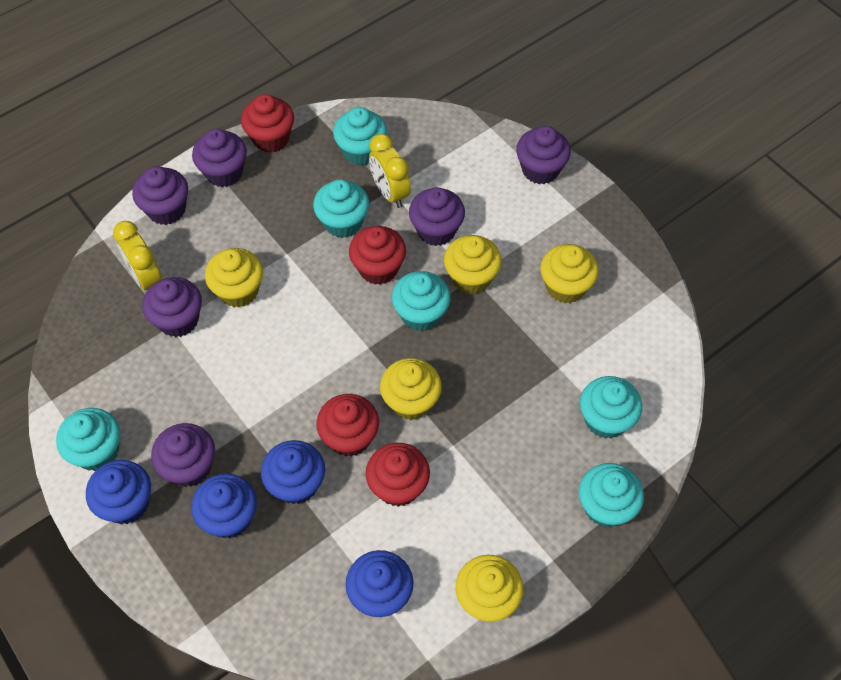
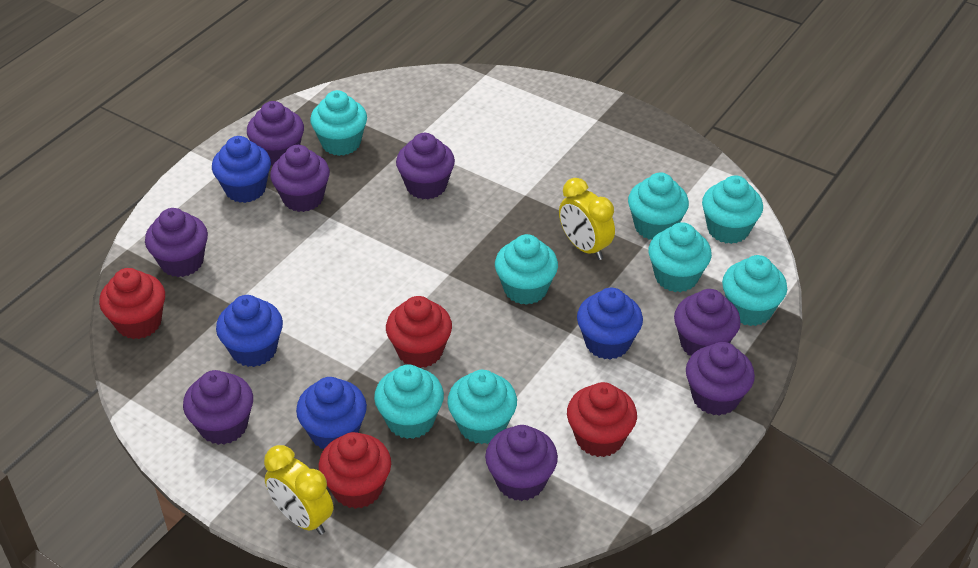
purple cupcake: 6 -> 8
turquoise cupcake: 6 -> 8
yellow cupcake: 5 -> 0

